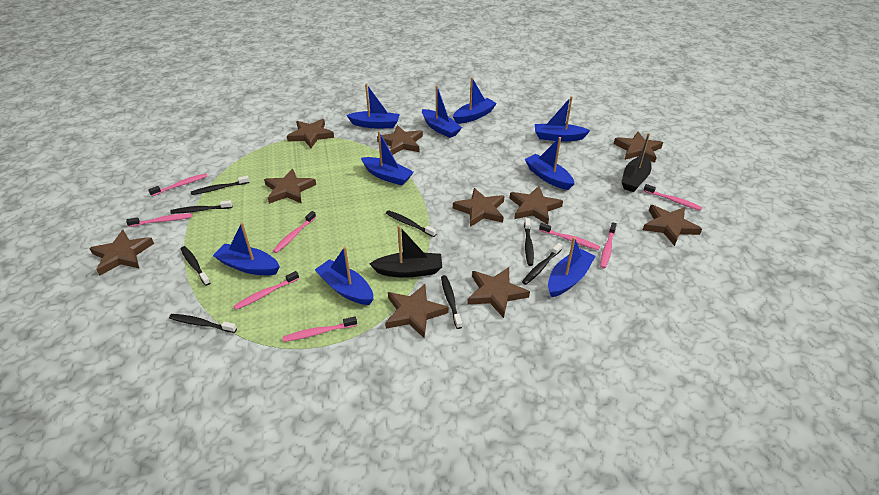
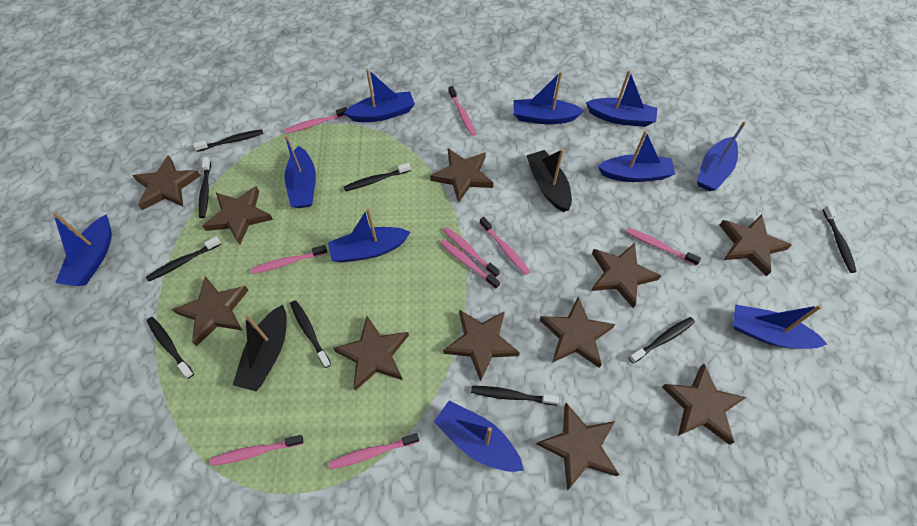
black toothbrush: 8 -> 9
blue boat: 9 -> 10
brown star: 10 -> 11
pink toothbrush: 8 -> 9

